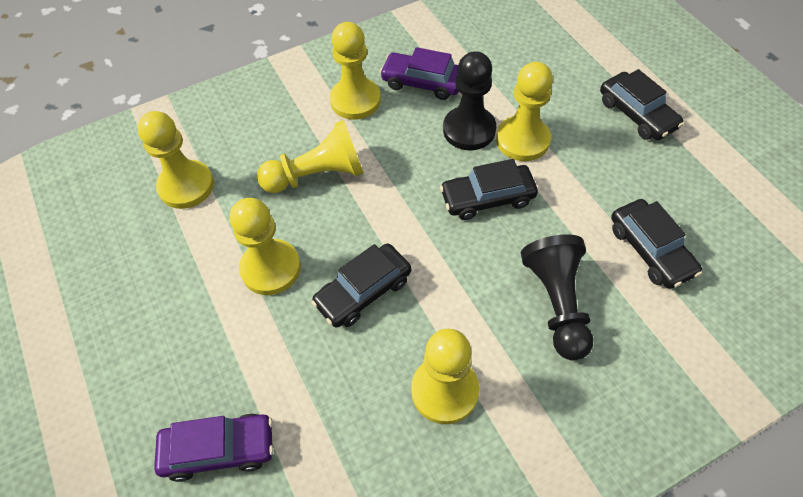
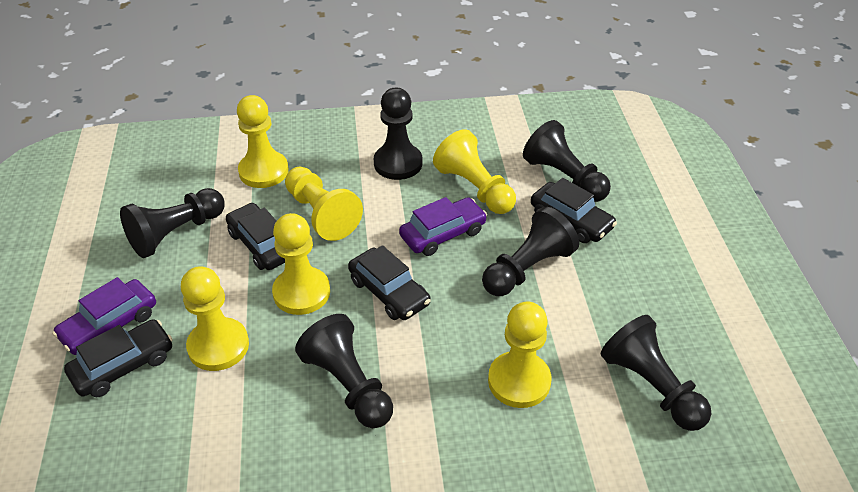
black pawn: 2 -> 6

